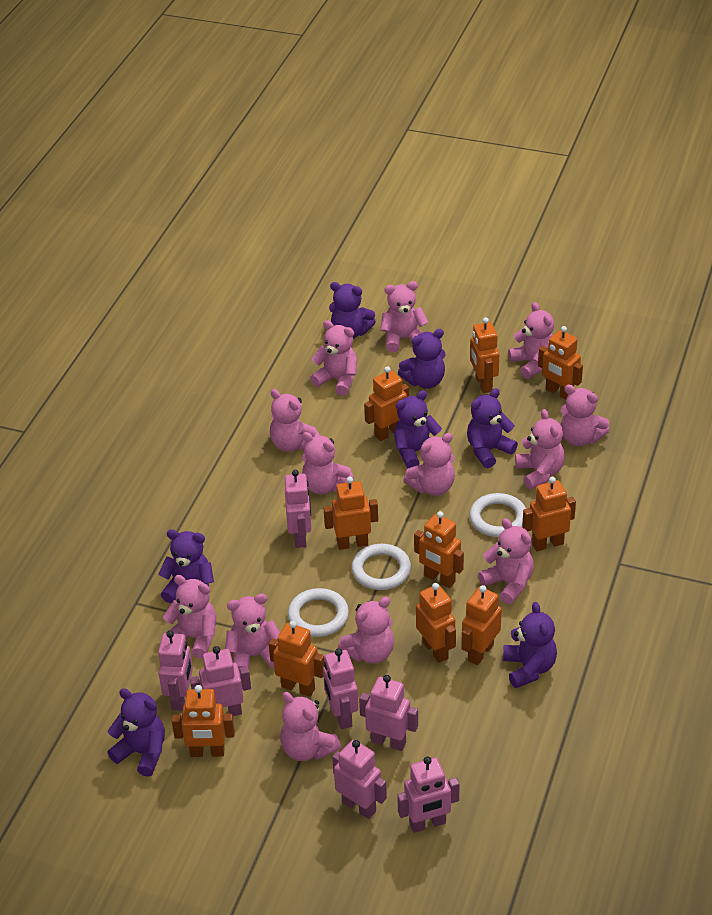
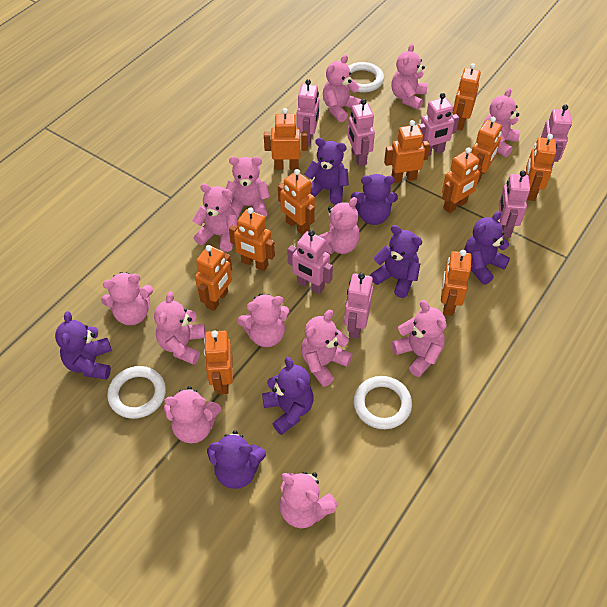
orange robot: 10 -> 11

